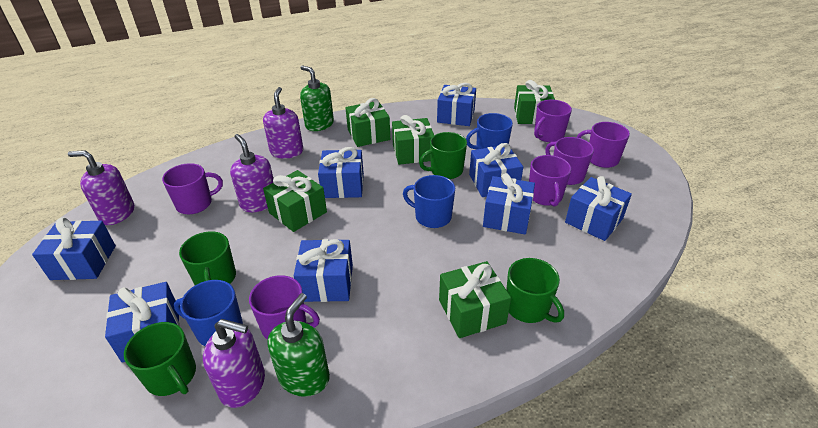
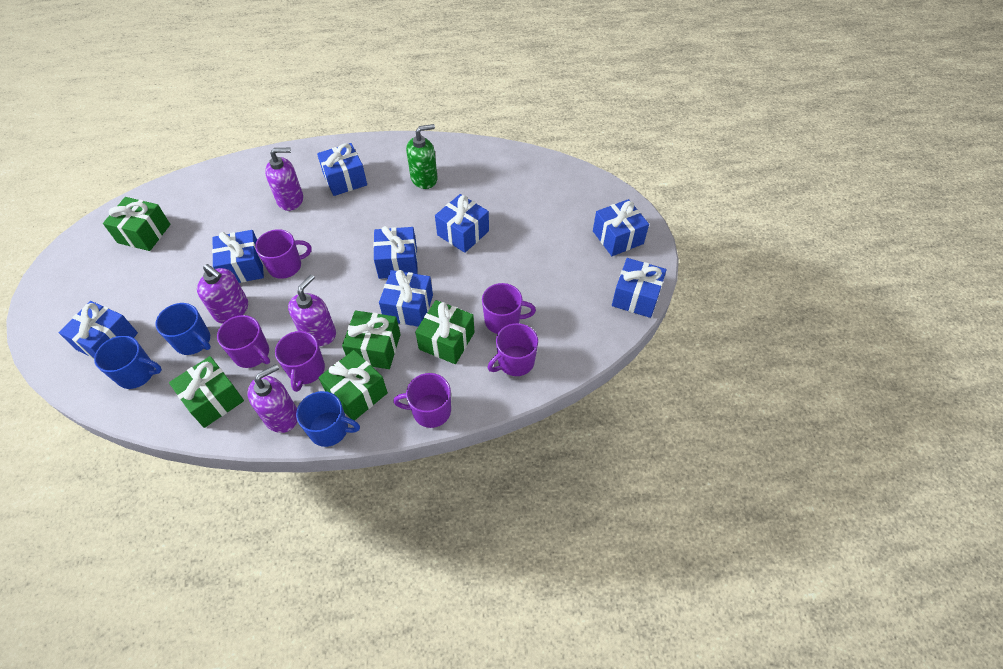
green mug: 4 -> 0
green soap dispenser: 2 -> 1

